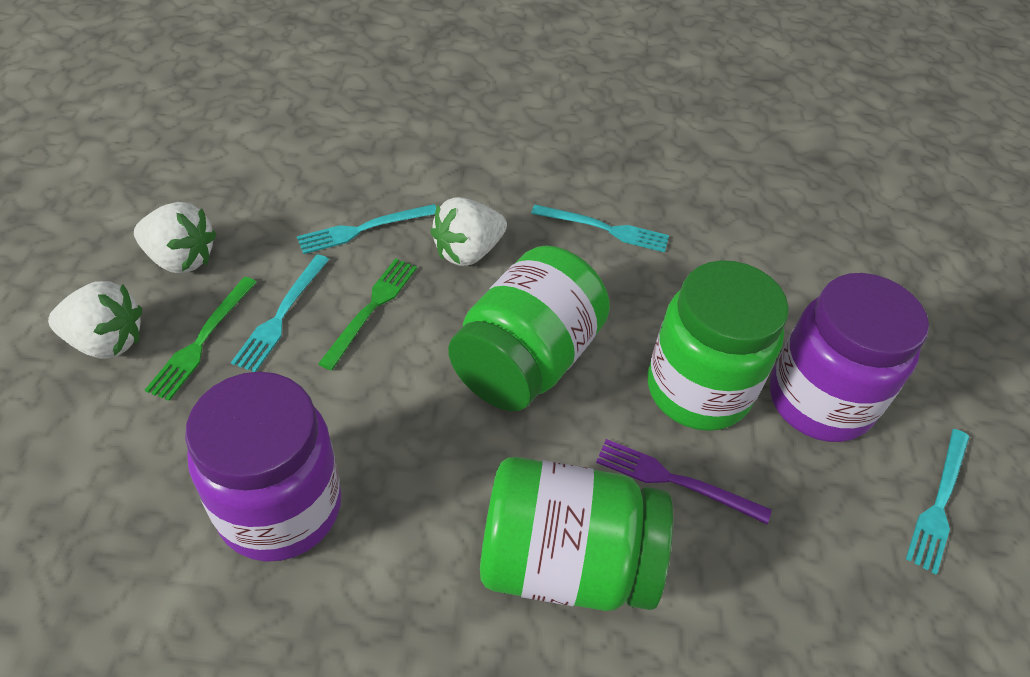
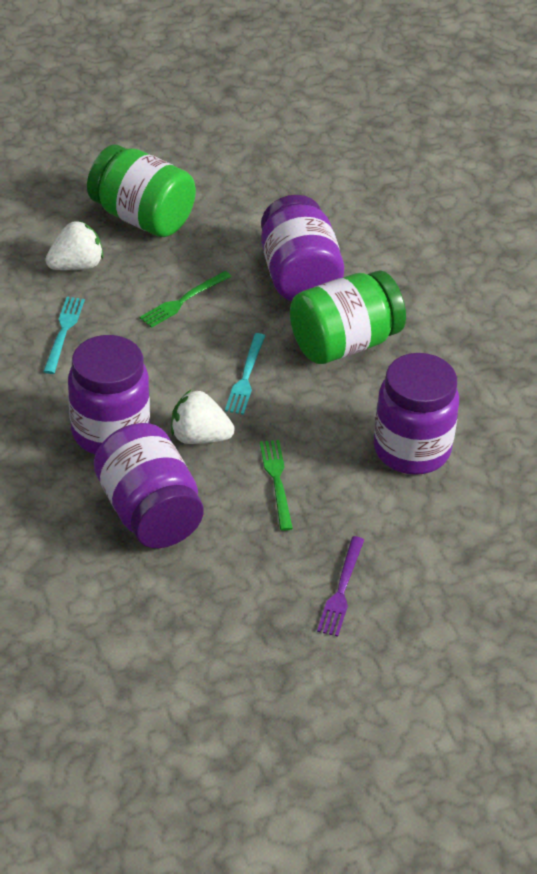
green jar: 3 -> 2
purple jar: 2 -> 4
turquoise fork: 4 -> 2
white strawberry: 3 -> 2

